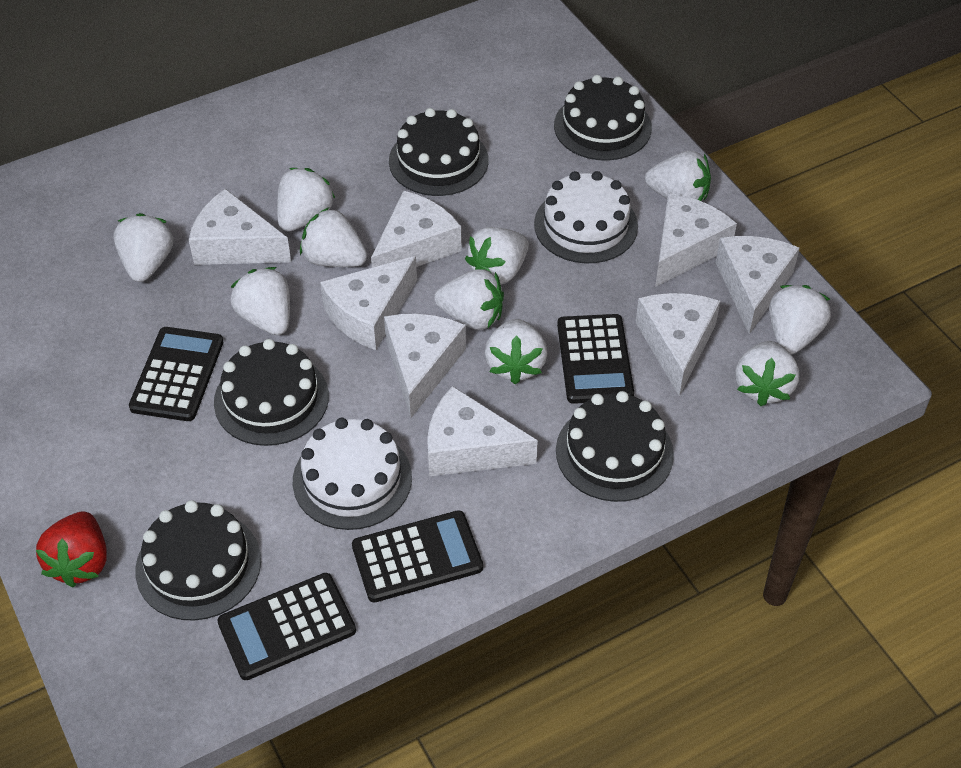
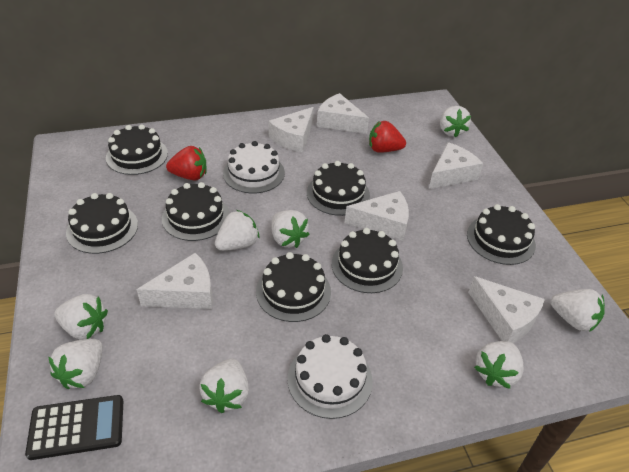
black cake: 5 -> 7
black calculator: 4 -> 1
red strawberry: 1 -> 2
white cheese: 8 -> 6
white strawberry: 10 -> 8

